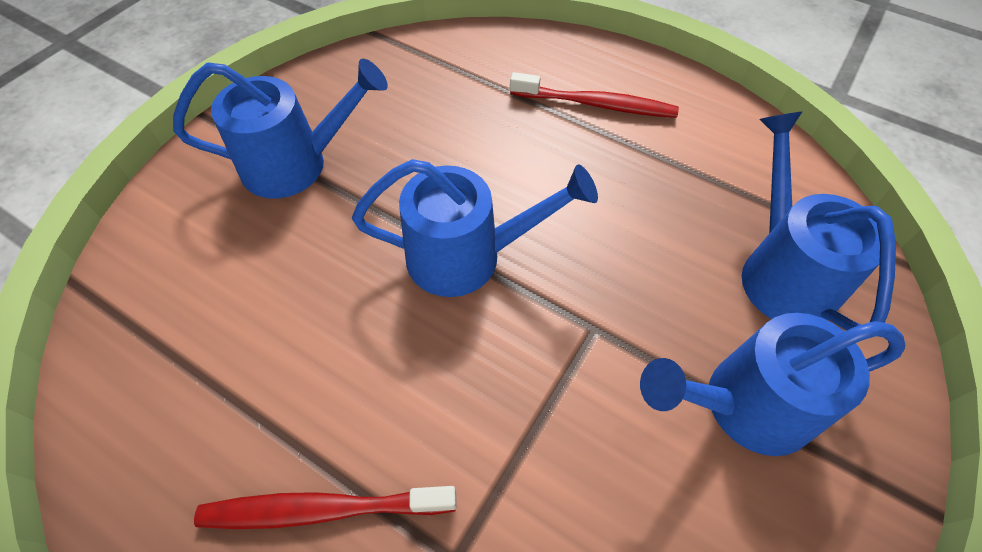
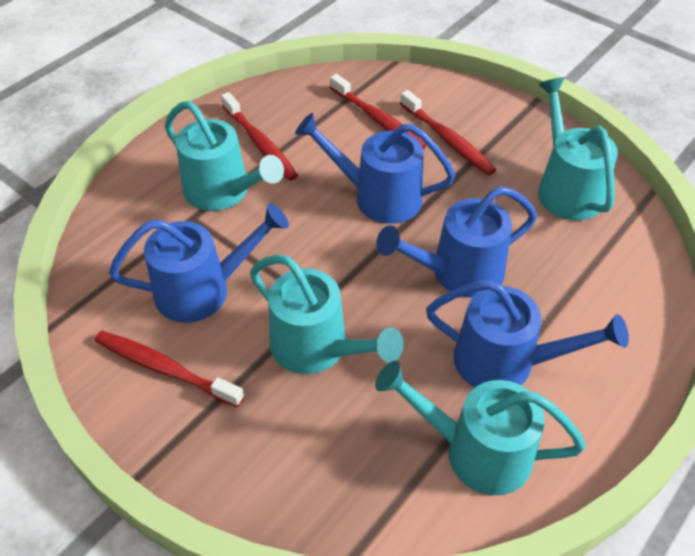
red toothbrush: 2 -> 4
turquoise watering can: 0 -> 4

